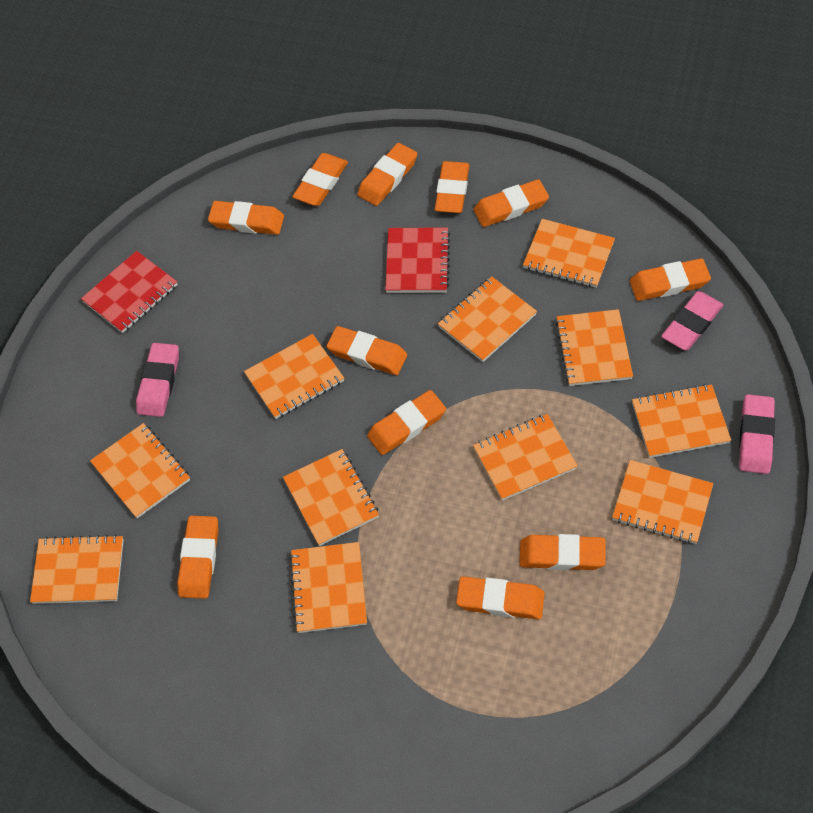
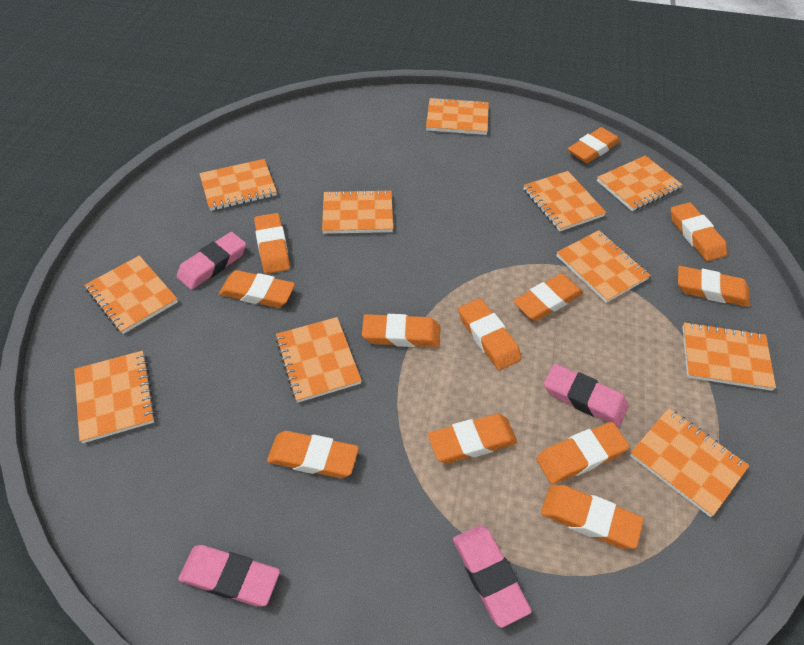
orange eraser: 11 -> 12
pink eraser: 3 -> 4
red notebook: 2 -> 0

